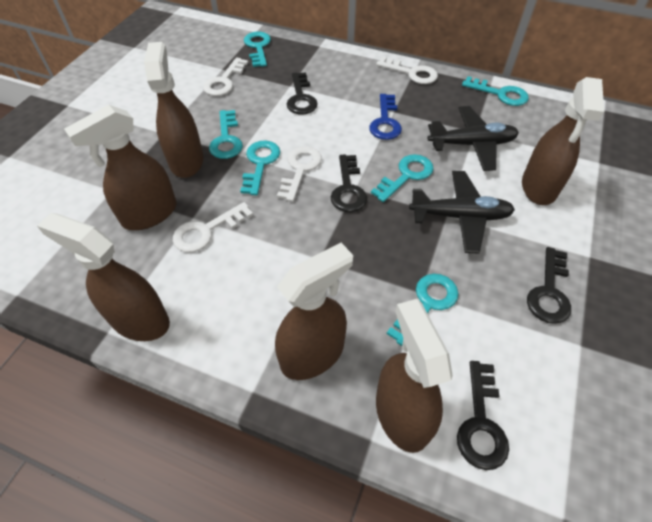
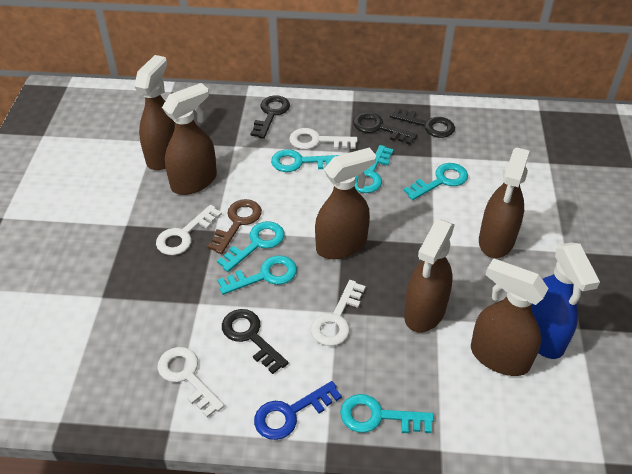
black plane: 2 -> 0
blue spray bottle: 0 -> 1
brown key: 0 -> 1

